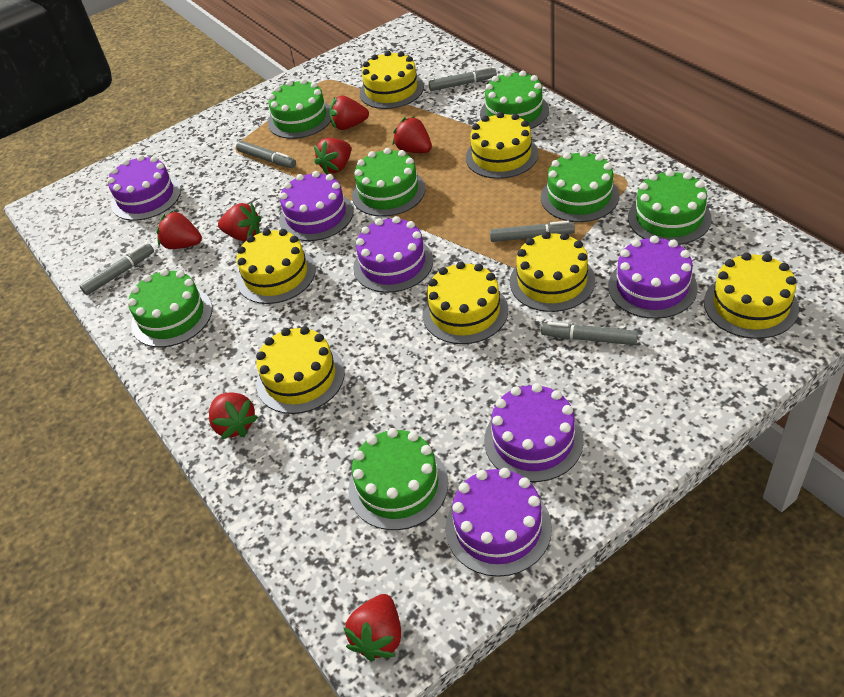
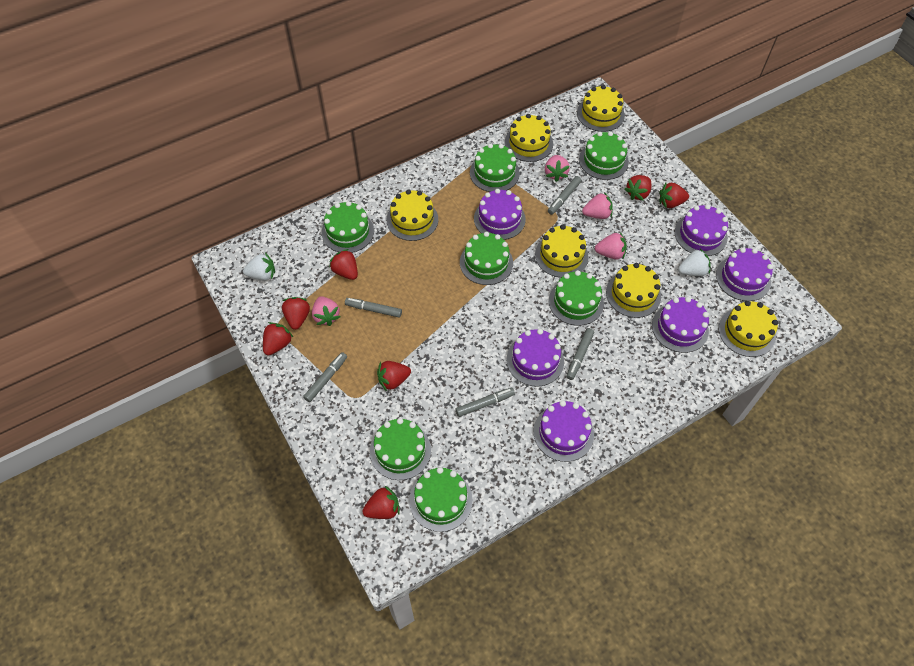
pink strawberry: 0 -> 4
white strawberry: 0 -> 2
yellow cake: 7 -> 6

